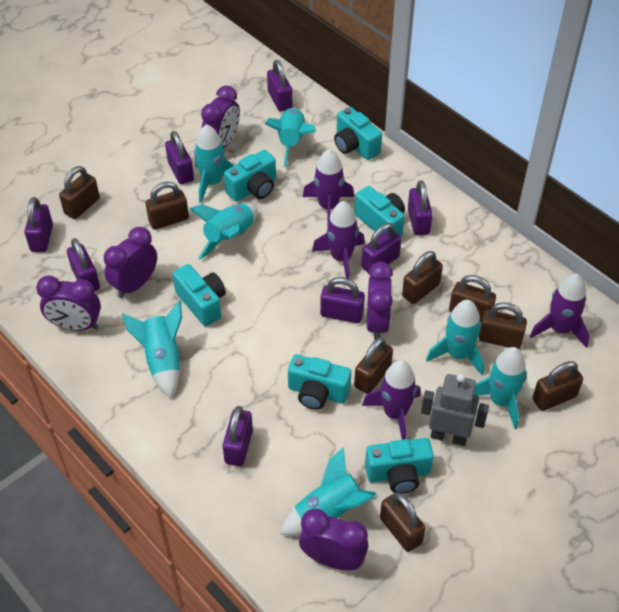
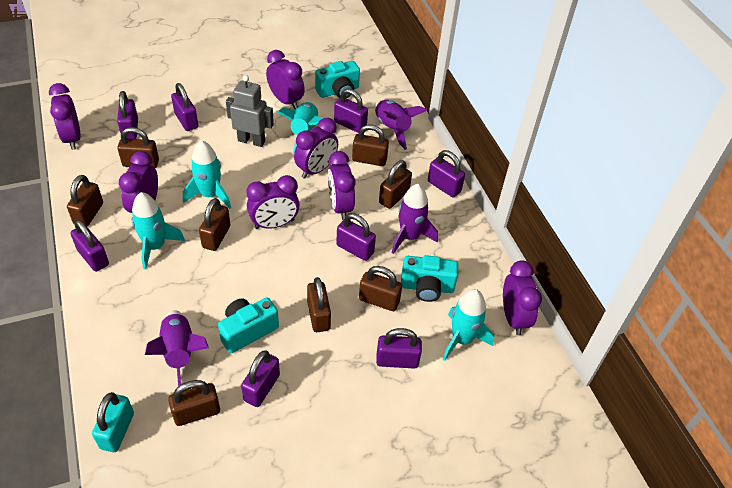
purple clock: 5 -> 7
purple rocket: 4 -> 3
turquoise camera: 6 -> 3
turquoise padlock: 0 -> 1
turquoise rocket: 7 -> 4

